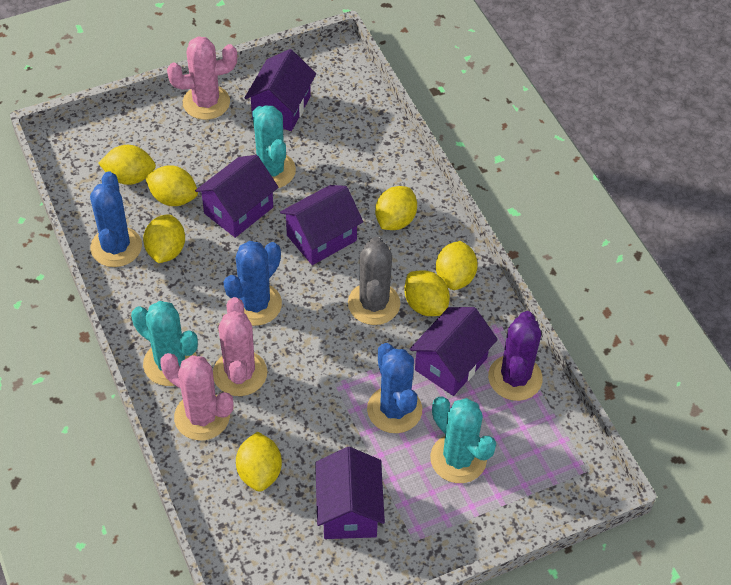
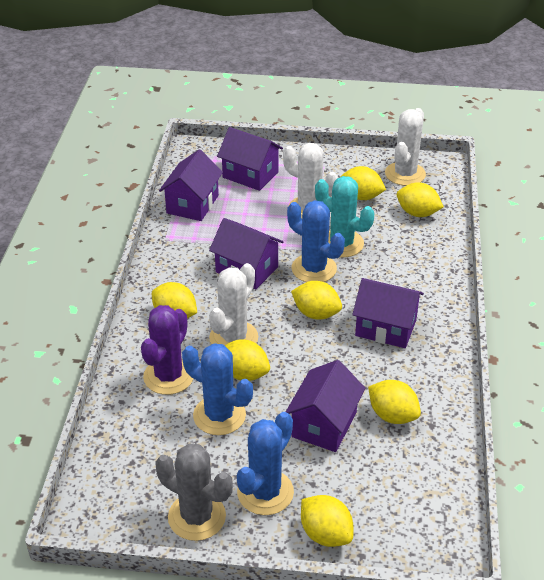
pink cactus: 3 -> 0
turquoise cactus: 3 -> 1
white cactus: 0 -> 3

